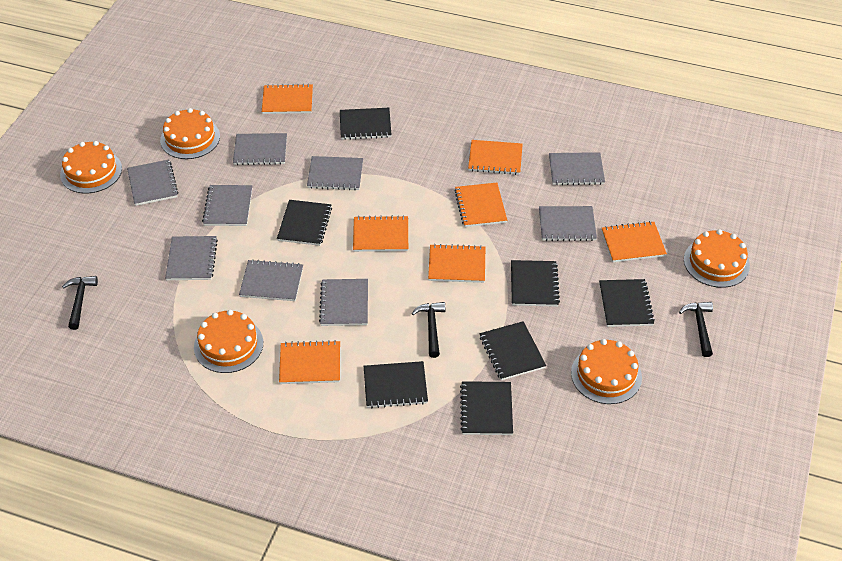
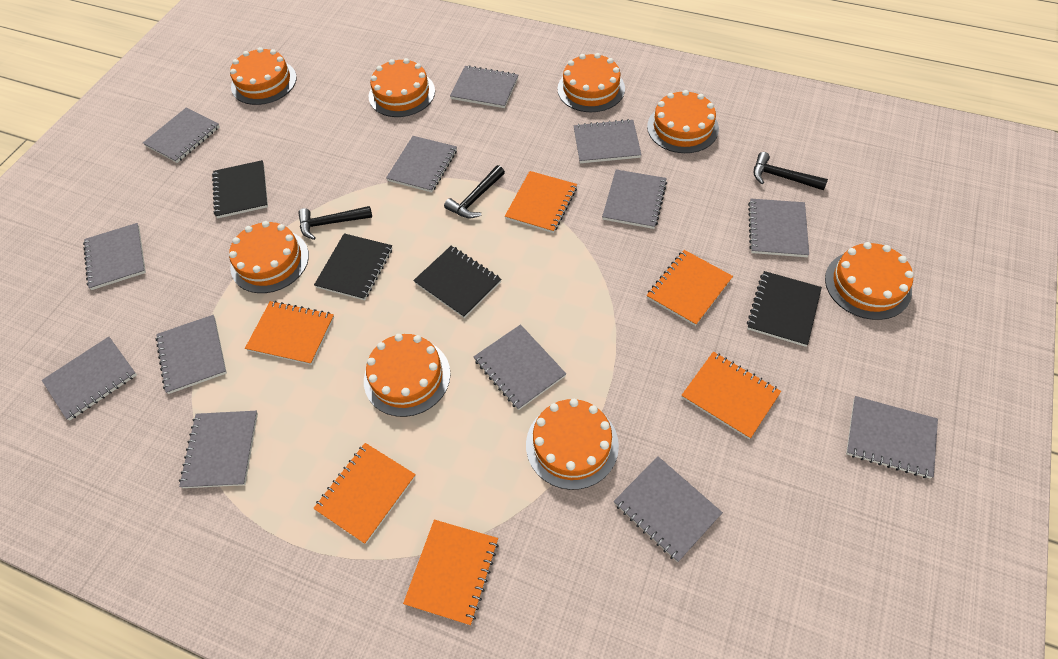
black notebook: 7 -> 4
grey notebook: 9 -> 13
orange cake: 5 -> 8
orange notebook: 7 -> 6

